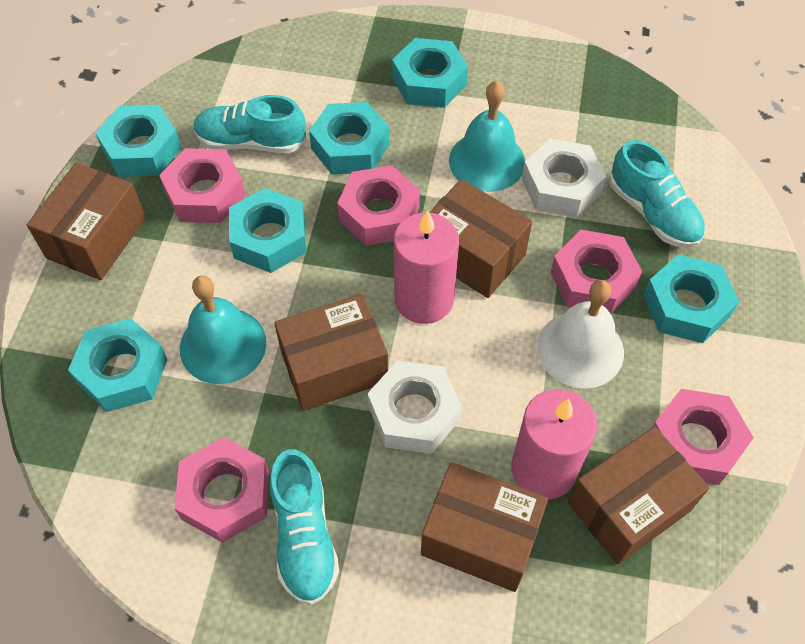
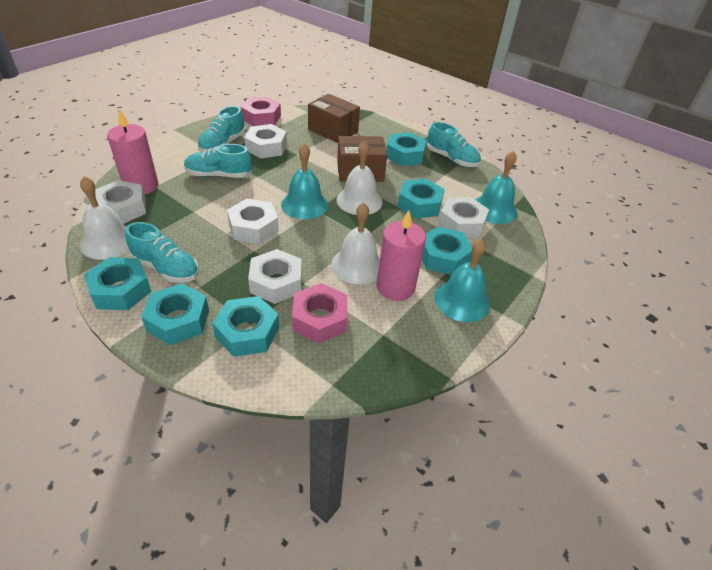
brown box: 5 -> 2
pink nut: 5 -> 2
turquoise bell: 2 -> 3
turquoise shoe: 3 -> 4
white bell: 1 -> 3
white nut: 2 -> 5

